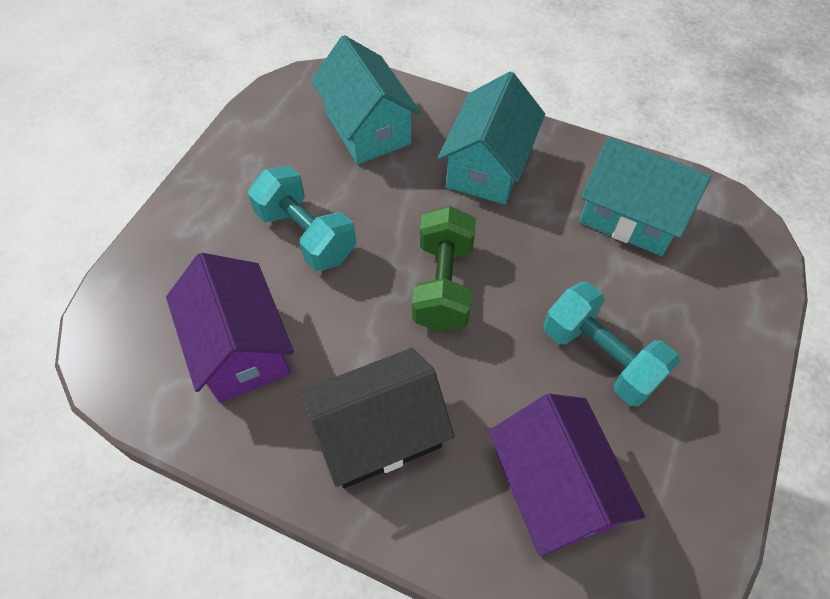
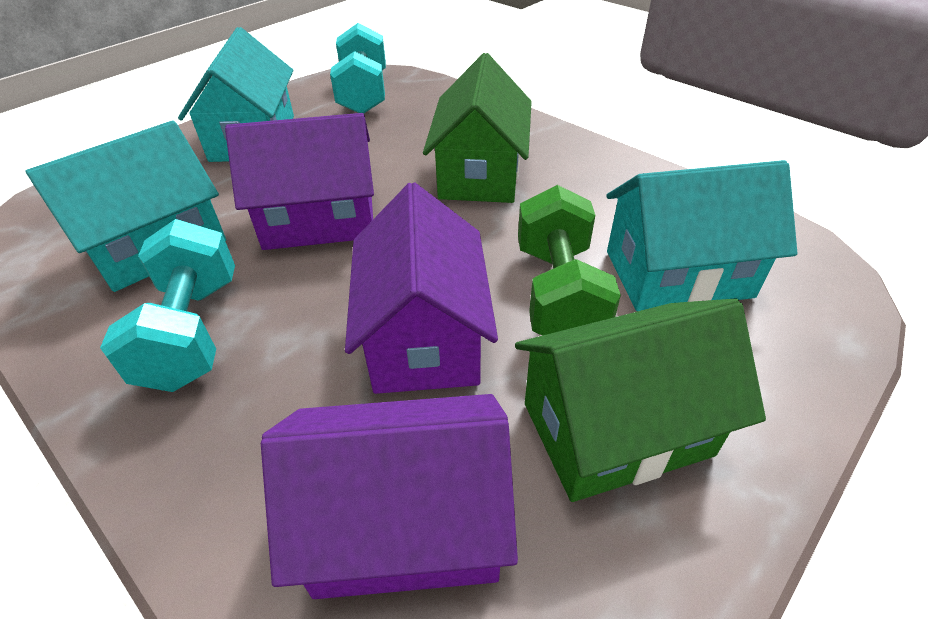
black house: 1 -> 0
green house: 0 -> 2
purple house: 2 -> 3

